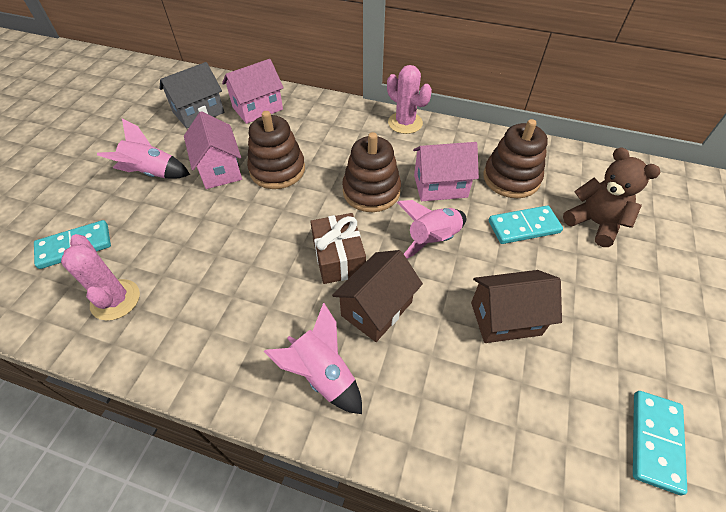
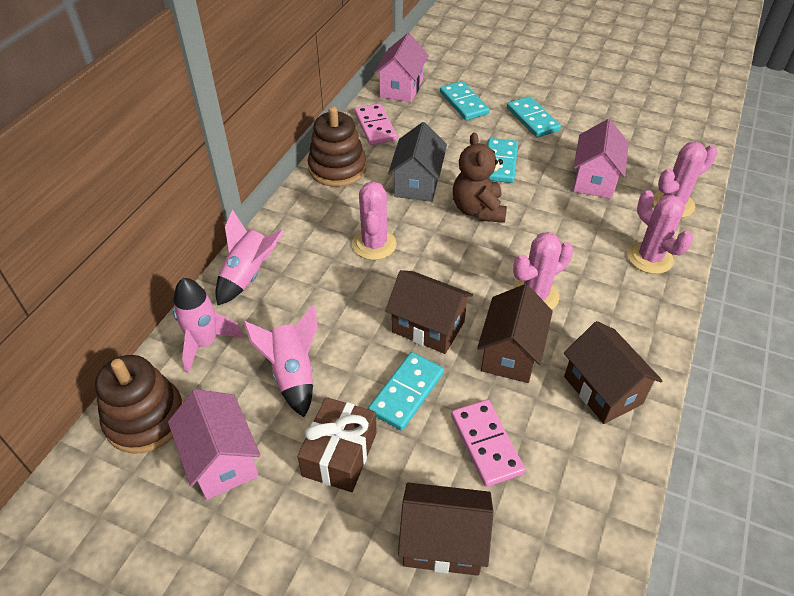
brown house: 2 -> 4
brown stacking toy: 3 -> 2
pink cactus: 2 -> 4
pink domino: 0 -> 2
turquoise domino: 3 -> 4

